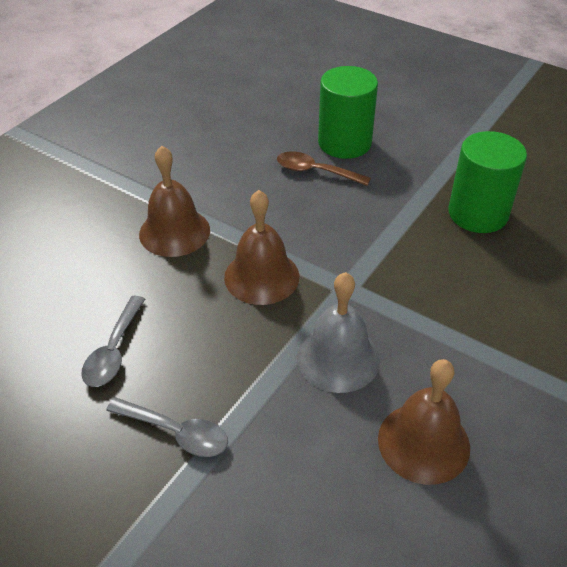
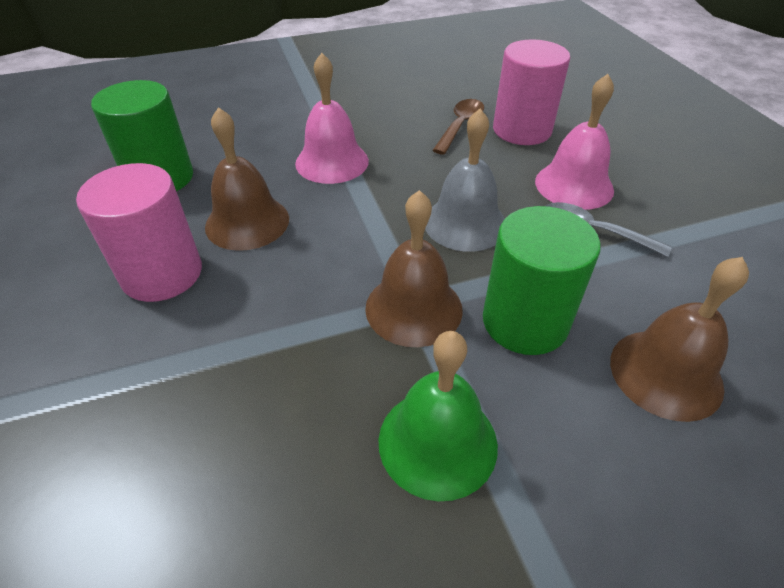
green bell: 0 -> 1
grey spoon: 2 -> 1
pink bell: 0 -> 2
pink cylinder: 0 -> 2

